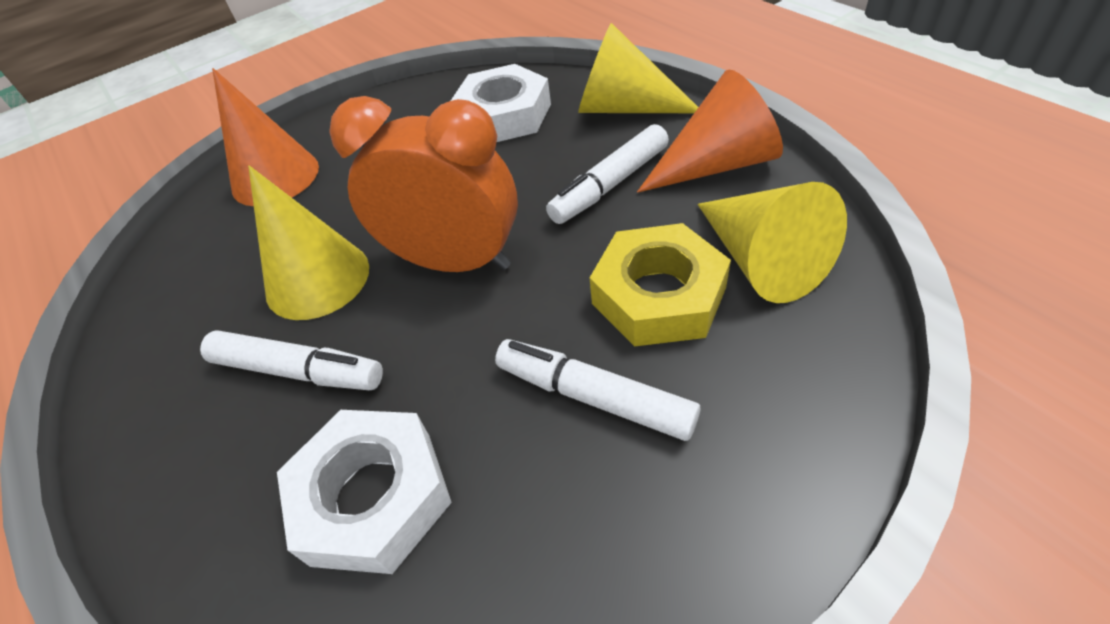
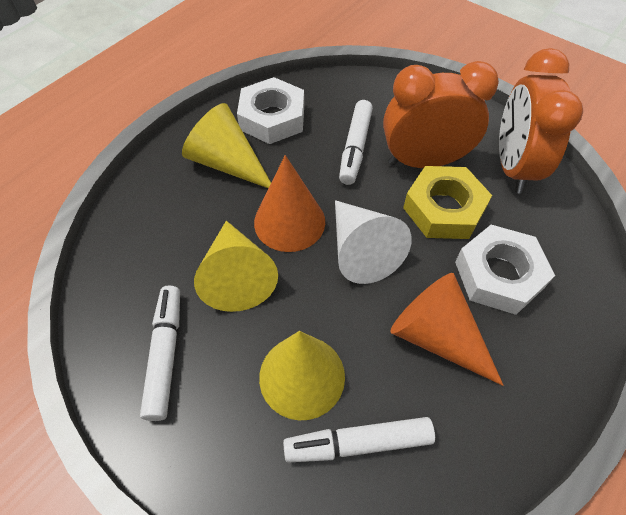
orange clock: 1 -> 2
white cone: 0 -> 1

